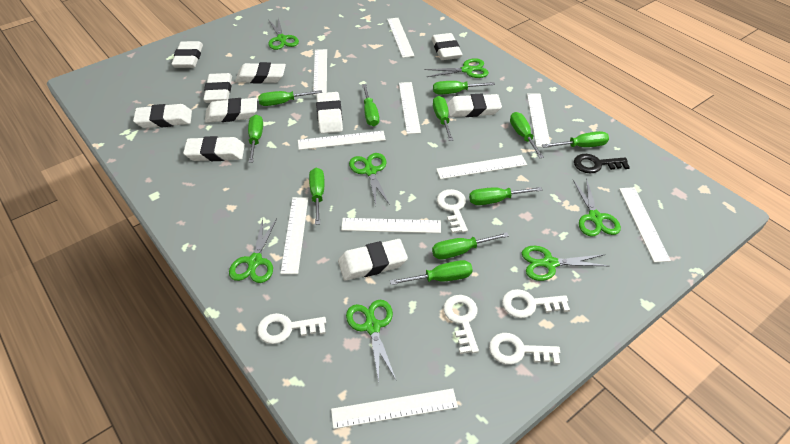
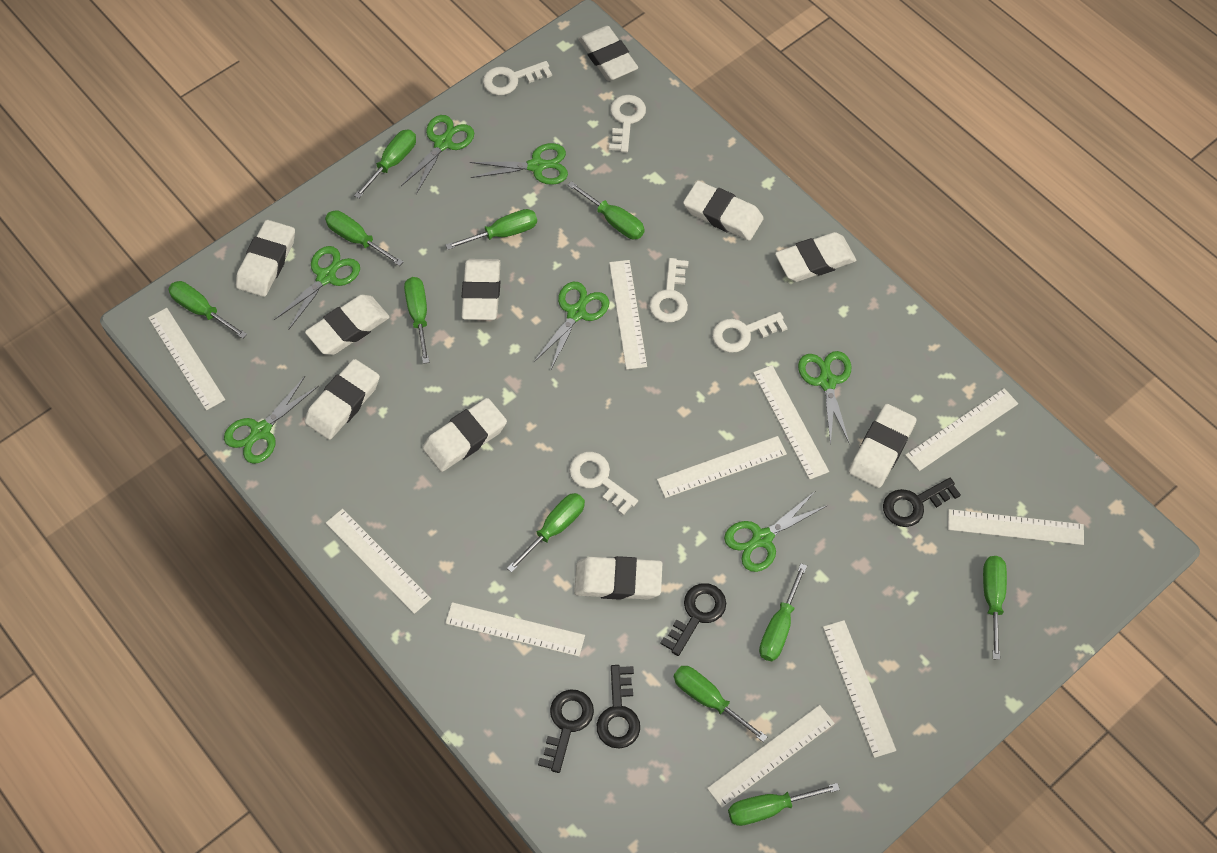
black key: 1 -> 4

